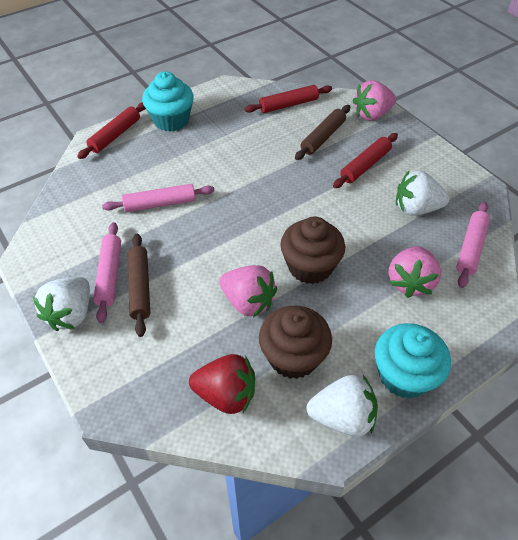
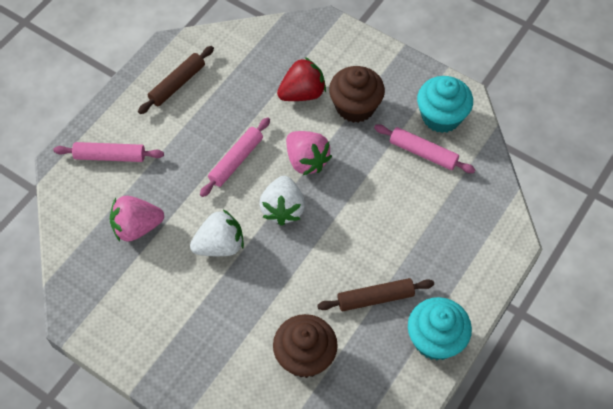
pink strawberry: 3 -> 2
red rolling pin: 3 -> 0
white strawberry: 3 -> 2

